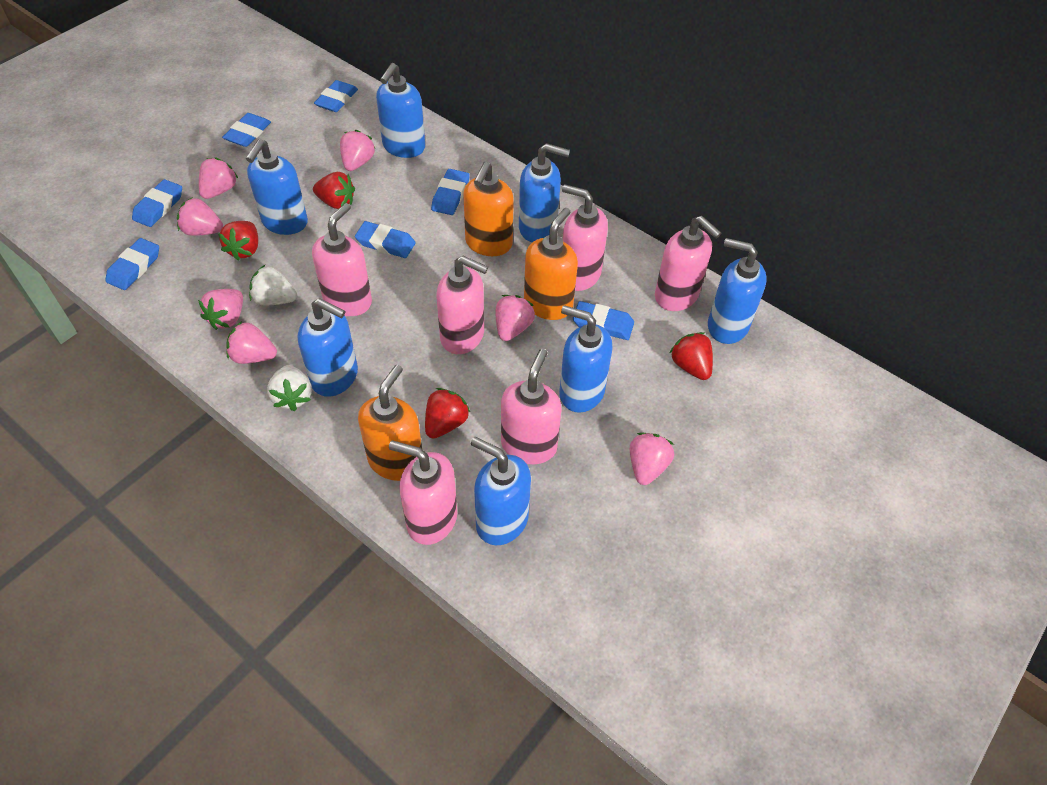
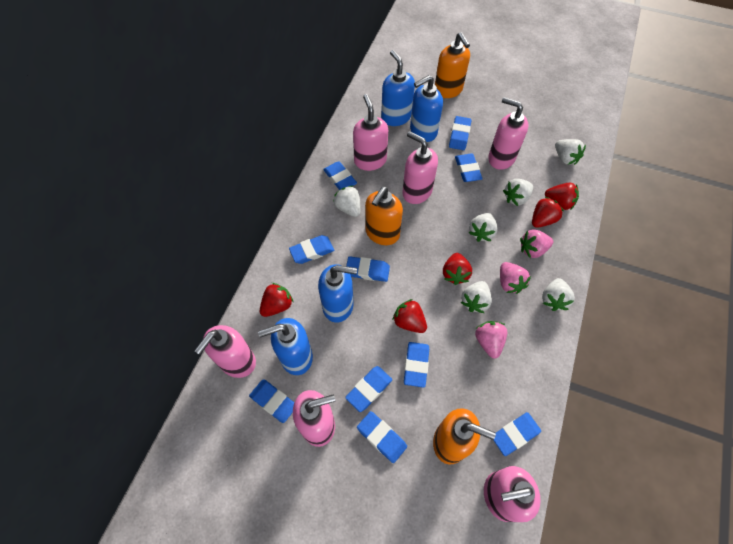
blue eraser: 7 -> 10
blue soap dispenser: 7 -> 4
pink strawberry: 7 -> 3
red strawberry: 4 -> 5
white strawberry: 2 -> 6

